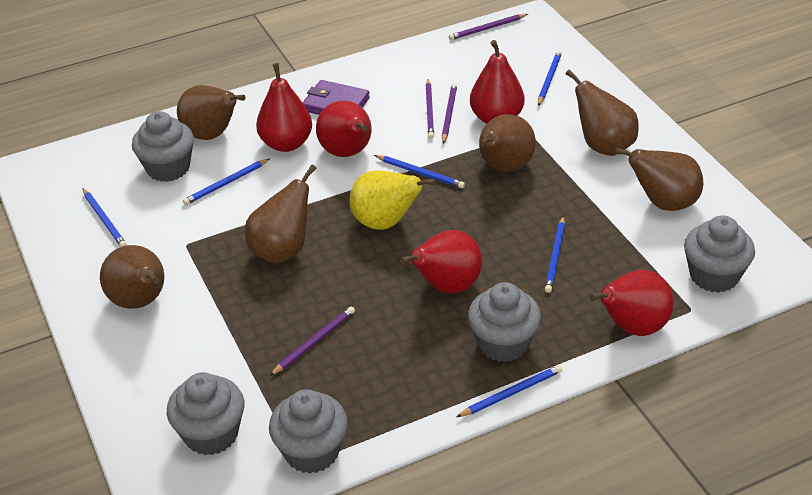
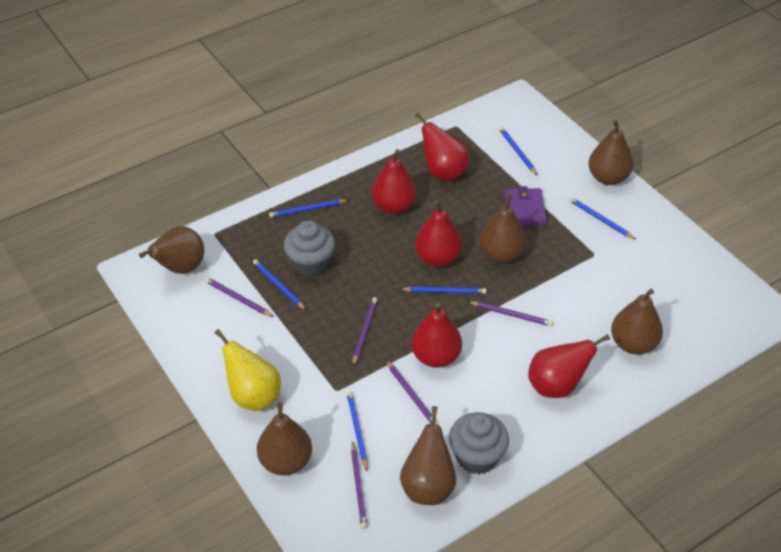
grey cupcake: 5 -> 2
purple pencil: 4 -> 5

